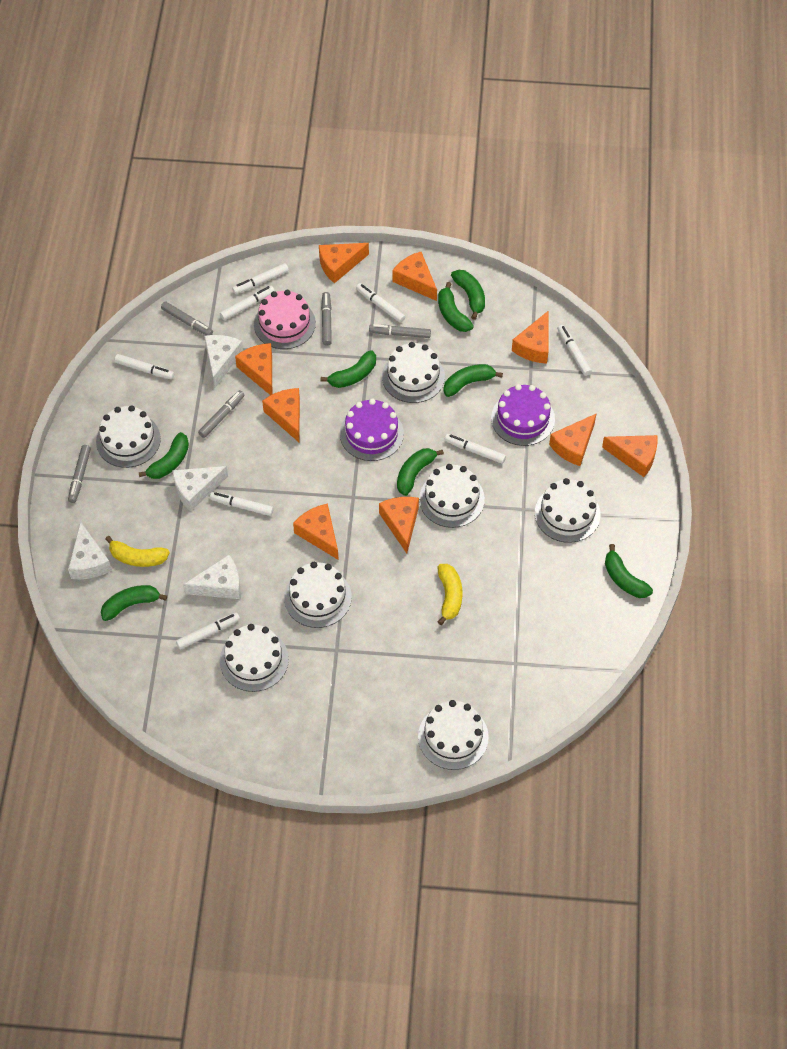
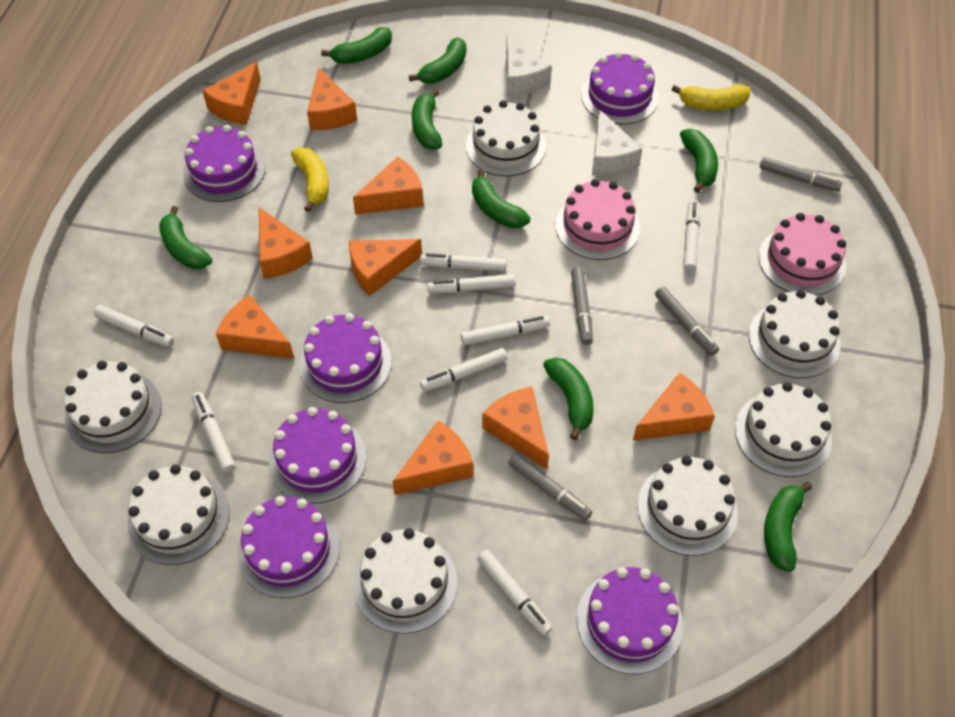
grey marker: 5 -> 4
pink cake: 1 -> 2
purple cake: 2 -> 6
white cheese: 4 -> 2

